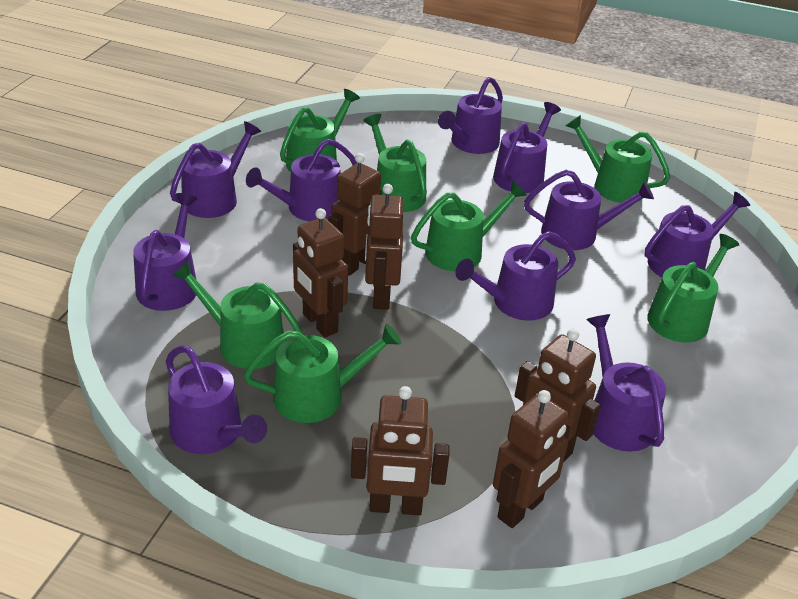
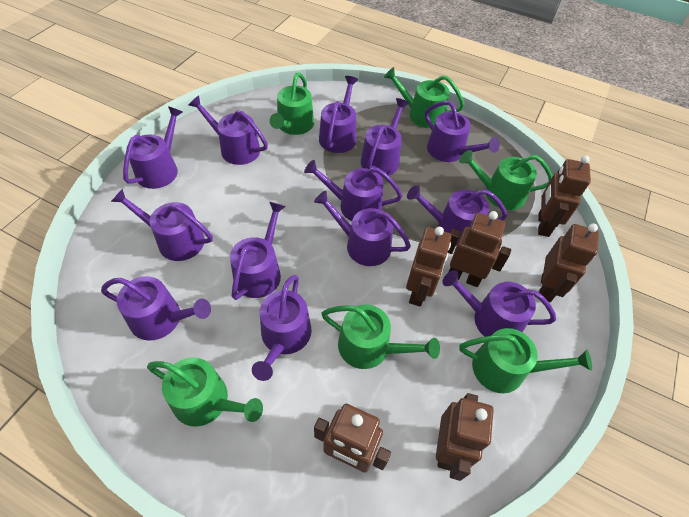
green watering can: 7 -> 6
purple watering can: 10 -> 13

